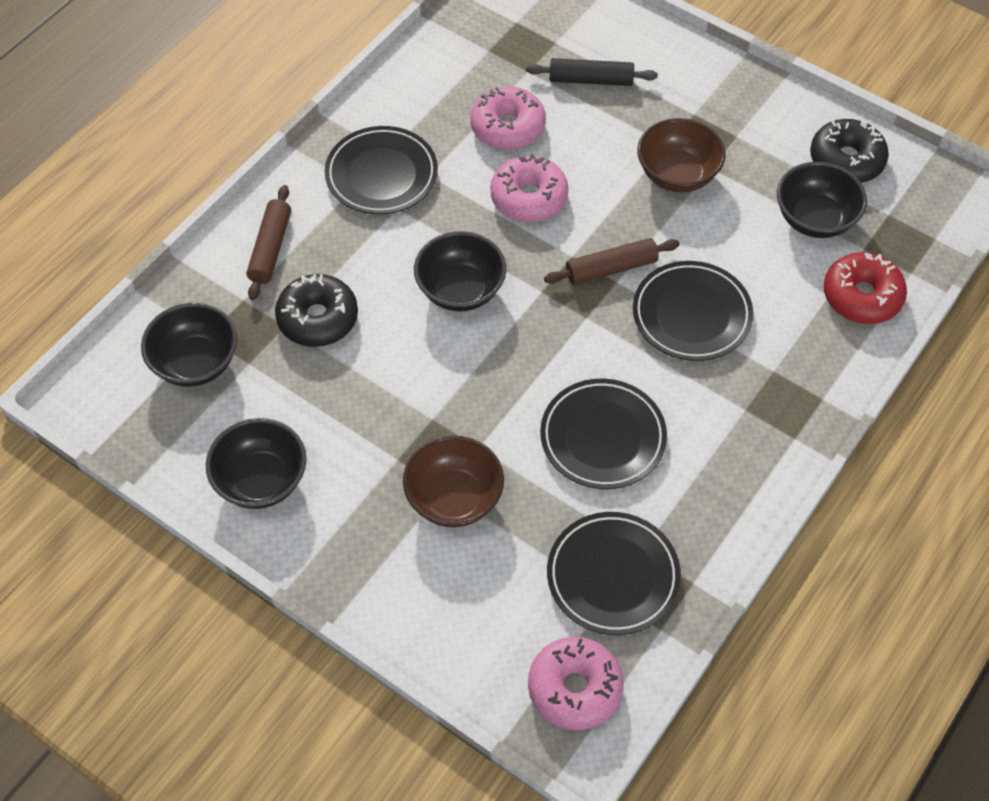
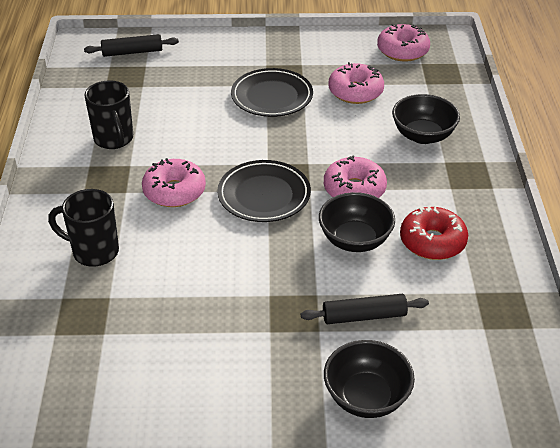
black bowl: 4 -> 3
black donut: 2 -> 0
black mug: 0 -> 2
black plate: 4 -> 2
black rolling pin: 1 -> 2
brown bowl: 2 -> 0
brown rolling pin: 2 -> 0
pink donut: 3 -> 4

